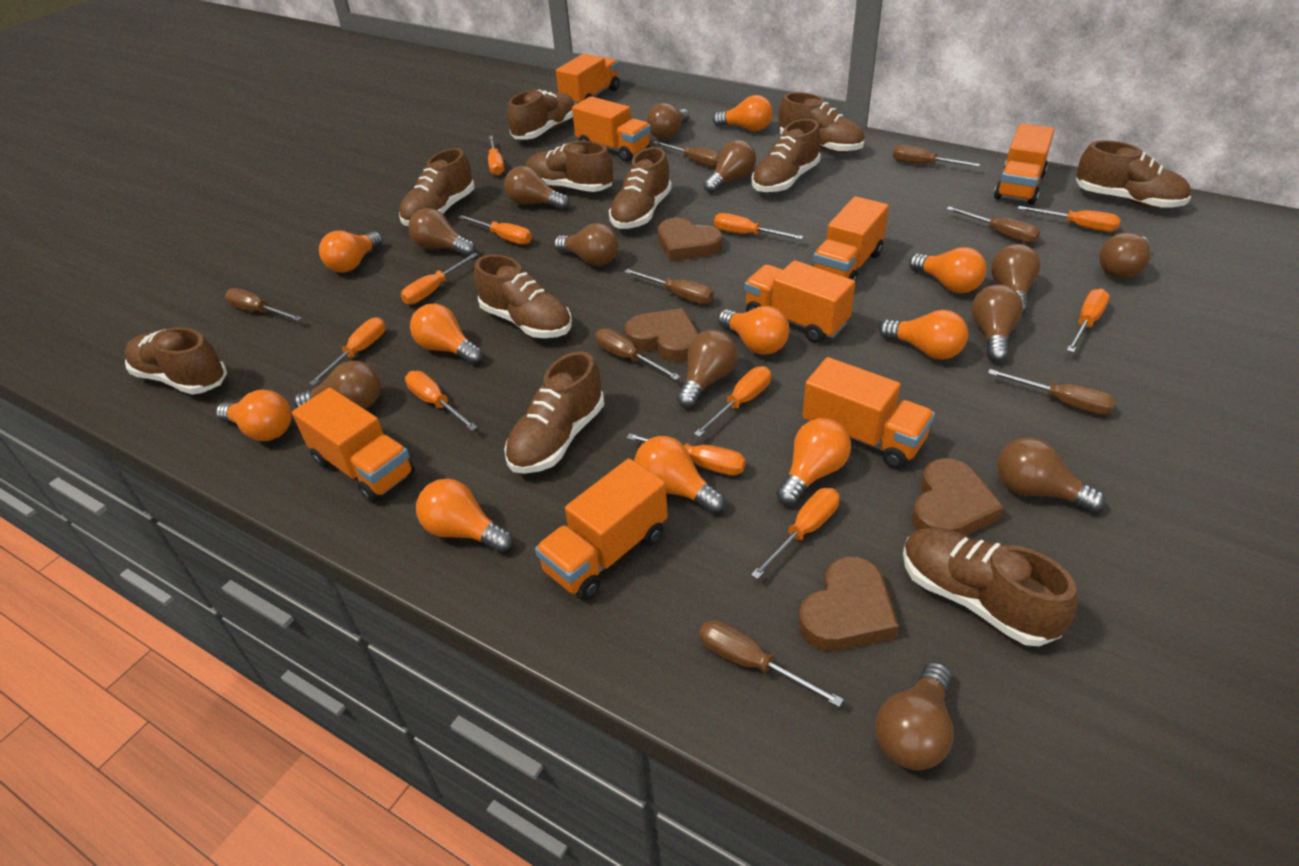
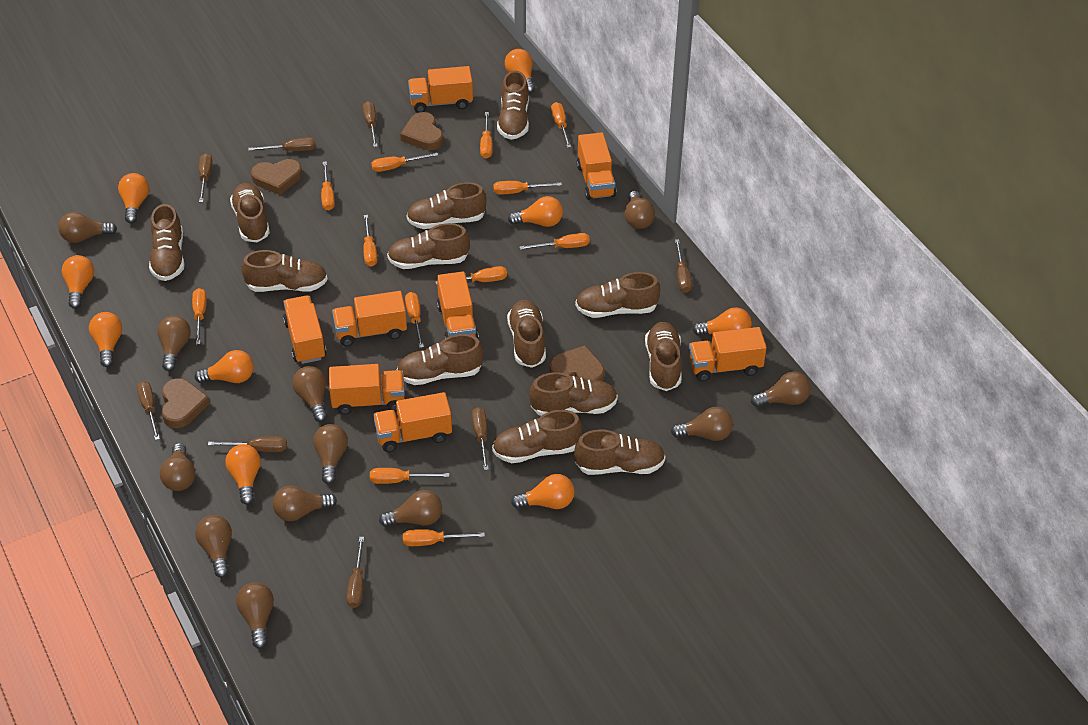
brown shoe: 11 -> 13
orange light bulb: 10 -> 9
orange screwdriver: 11 -> 12

